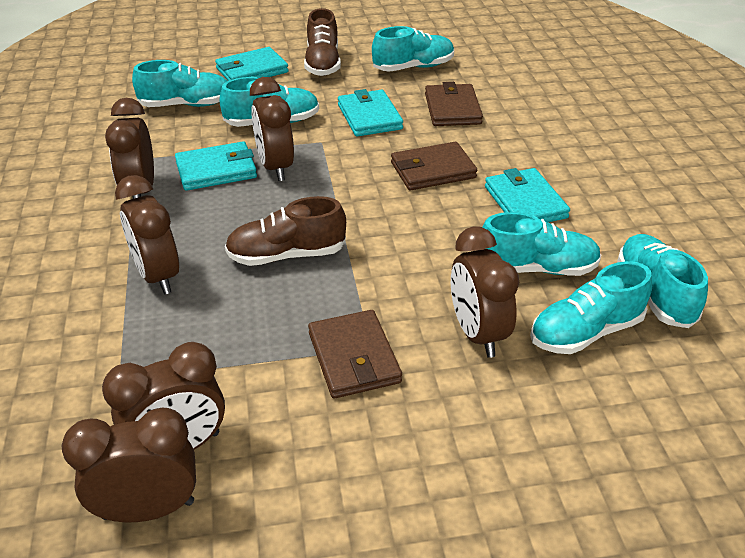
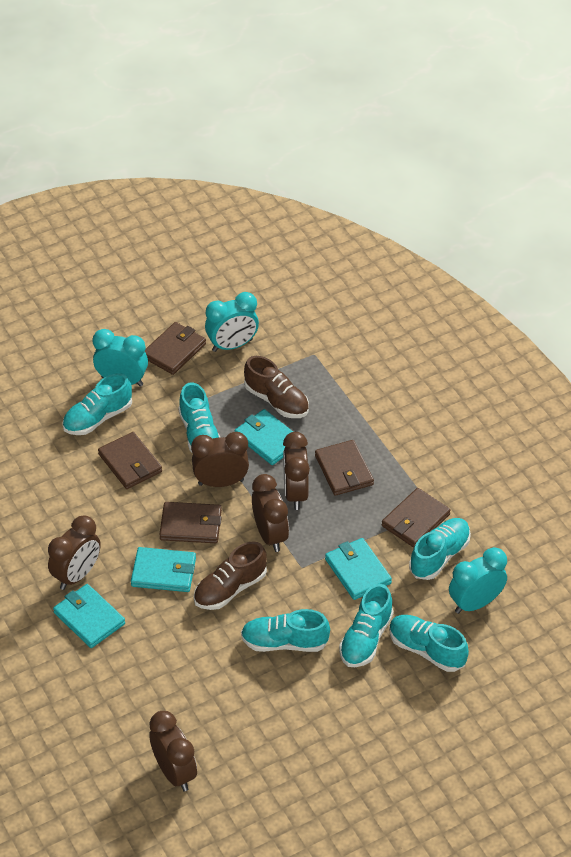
brown clock: 6 -> 5
brown wallet: 3 -> 5
turquoise clock: 0 -> 3

